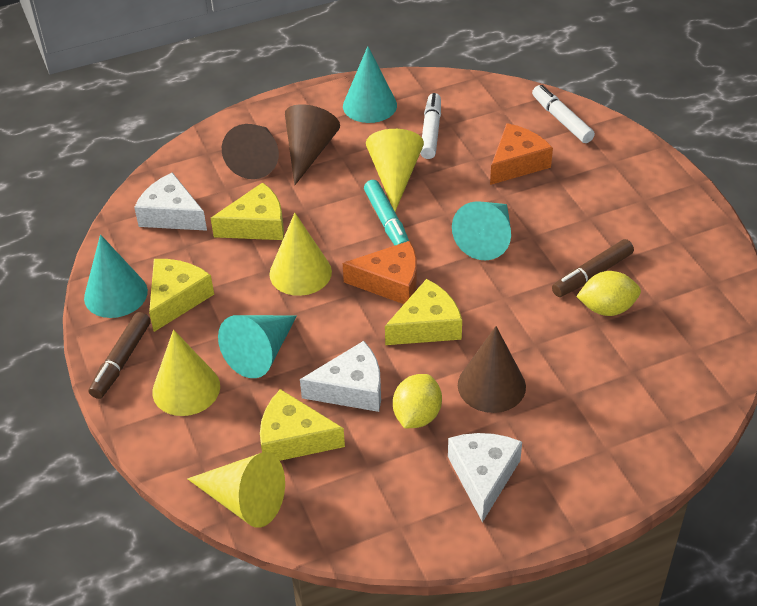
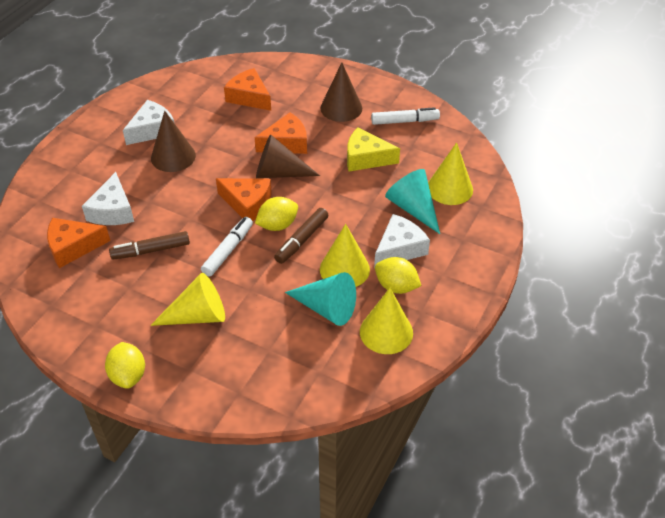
orange cheese: 2 -> 4
turquoise cone: 4 -> 2
turquoise marker: 1 -> 0
yellow cheese: 4 -> 1
yellow lemon: 2 -> 3

